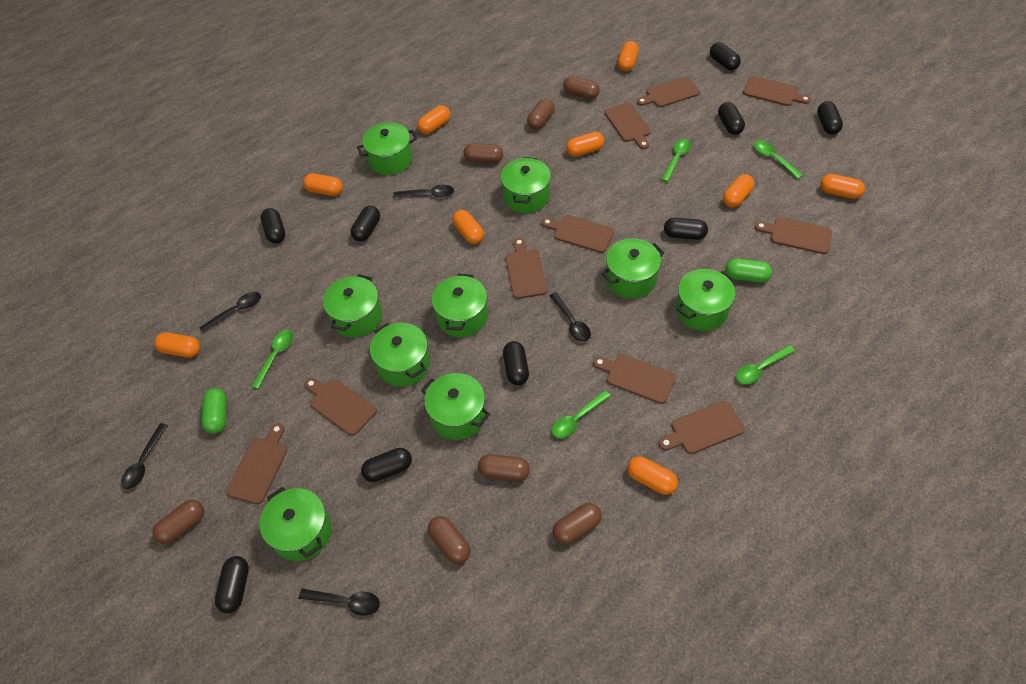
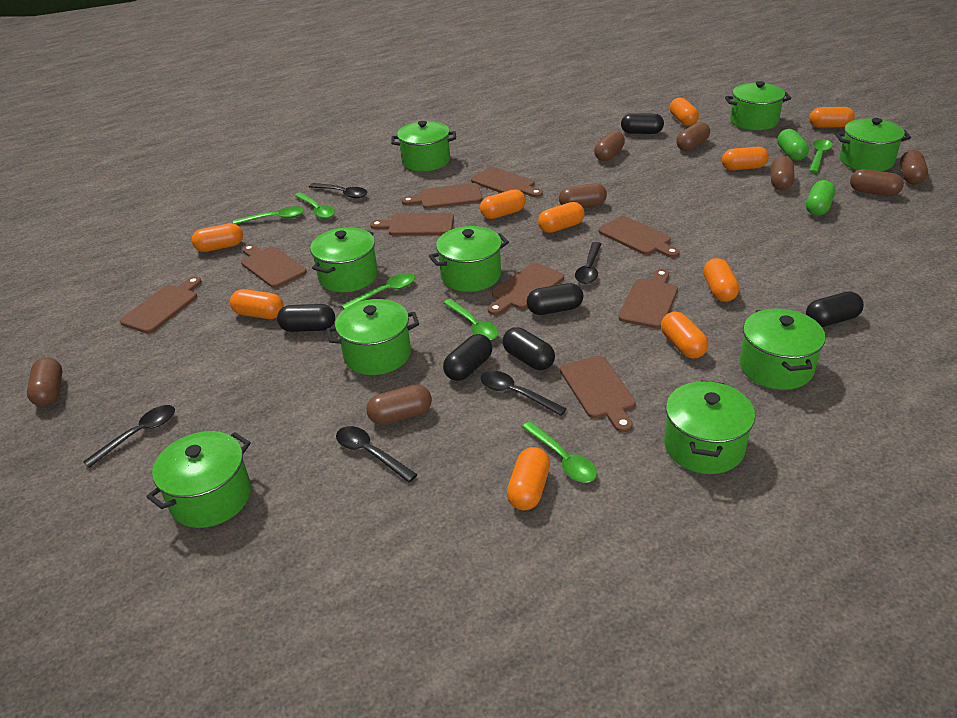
black capsule: 9 -> 6
brown capsule: 7 -> 8
brown cutting board: 10 -> 9
green spoon: 5 -> 6
orange capsule: 9 -> 10

